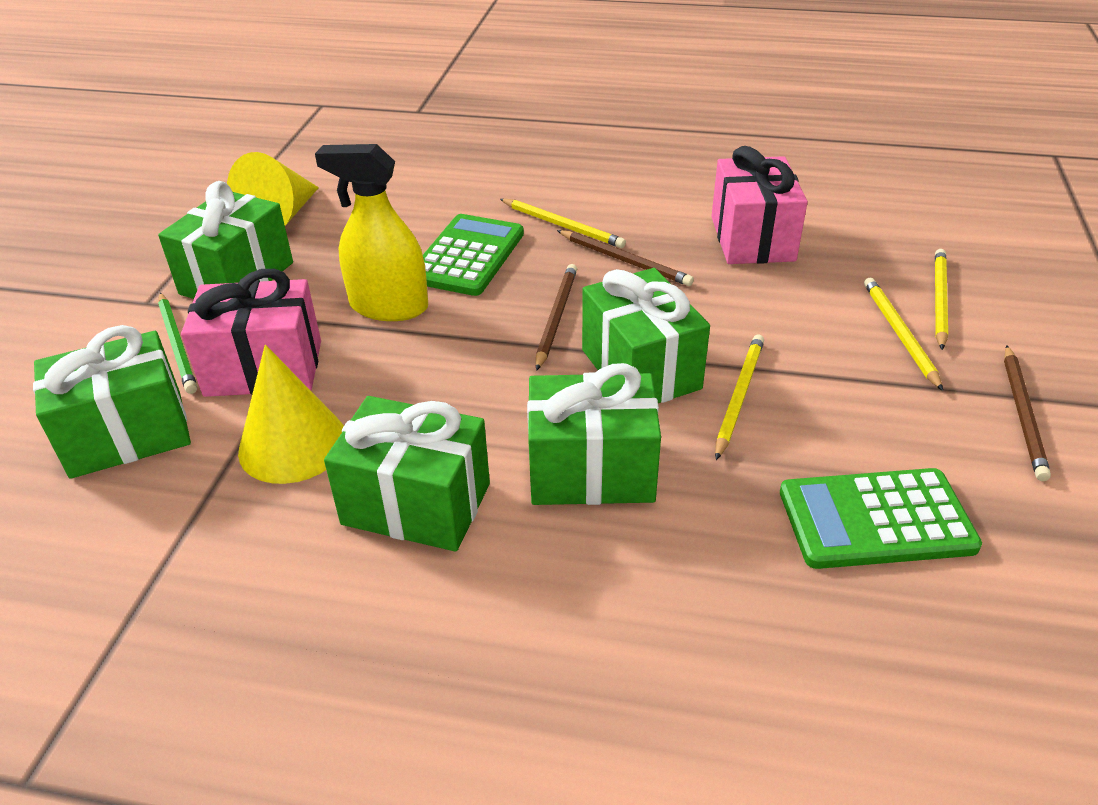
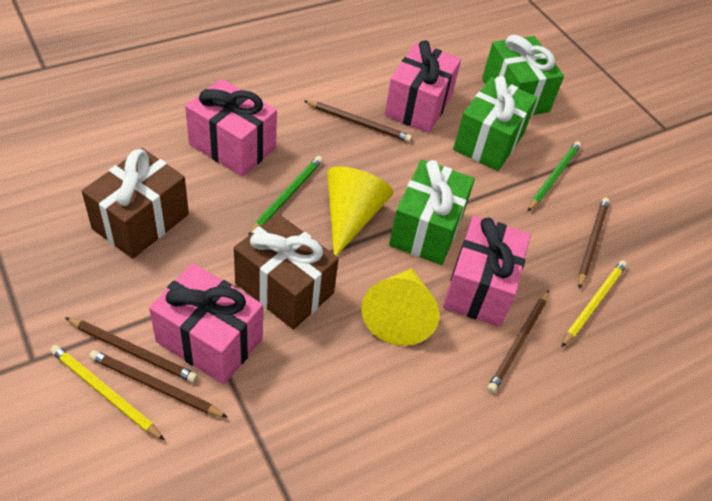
brown gift: 0 -> 2
brown pencil: 3 -> 5
green calculator: 2 -> 0
green gift: 5 -> 3
green pencil: 1 -> 2
pink gift: 2 -> 4
yellow pencil: 4 -> 2
yellow spray bottle: 1 -> 0

